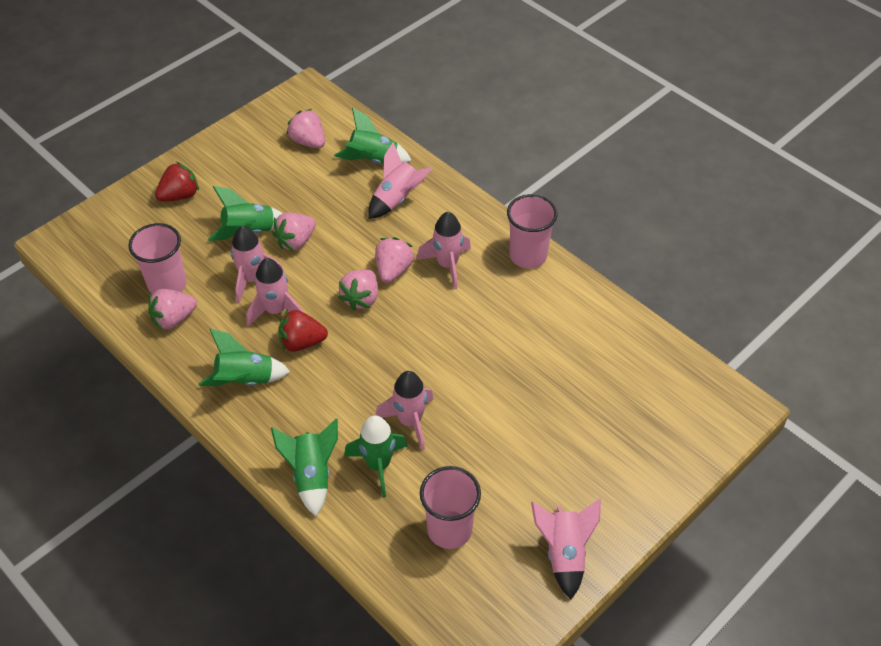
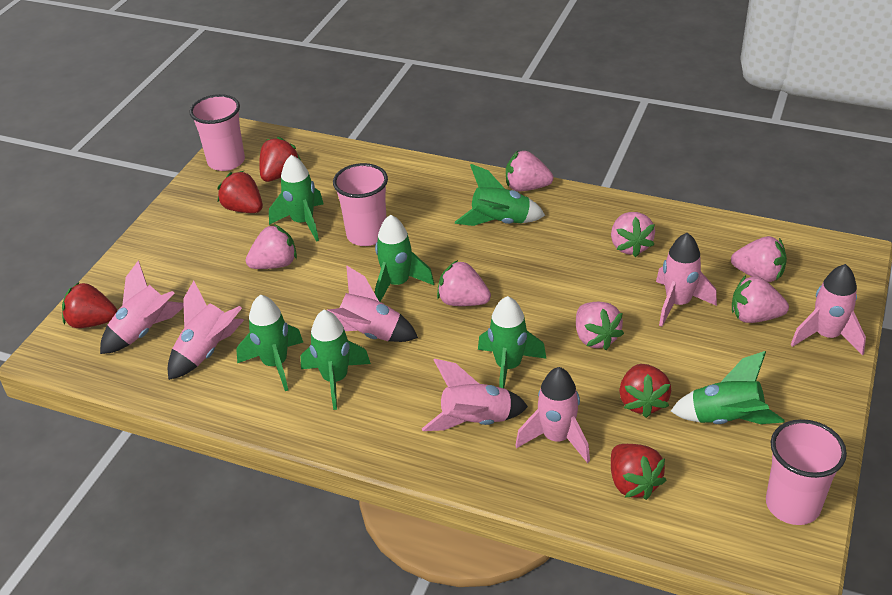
green rocket: 5 -> 7
pink rocket: 6 -> 7
pink strawberry: 5 -> 7
red strawberry: 2 -> 5

